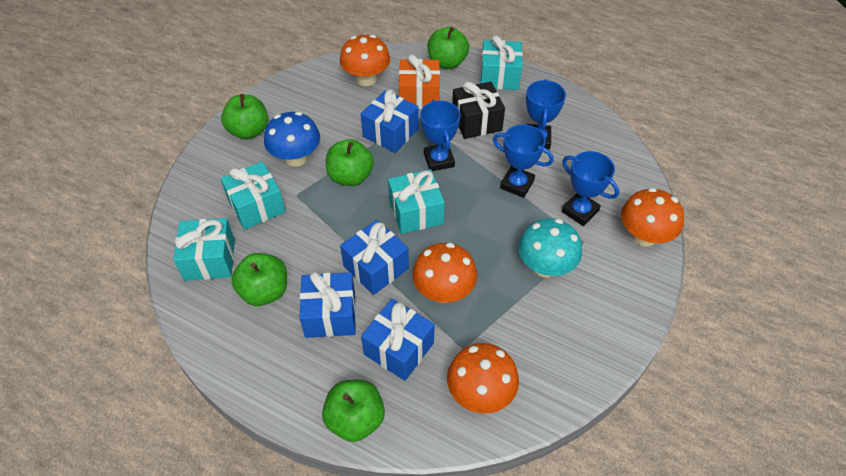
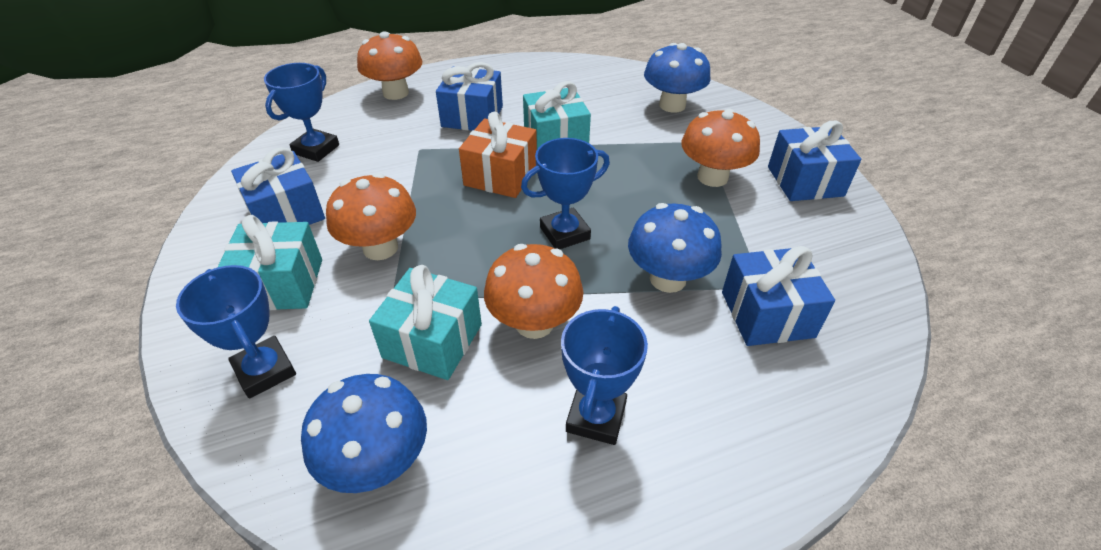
black gift: 1 -> 0
blue mushroom: 1 -> 3
green apple: 5 -> 0
turquoise gift: 4 -> 3
turquoise mushroom: 1 -> 0

